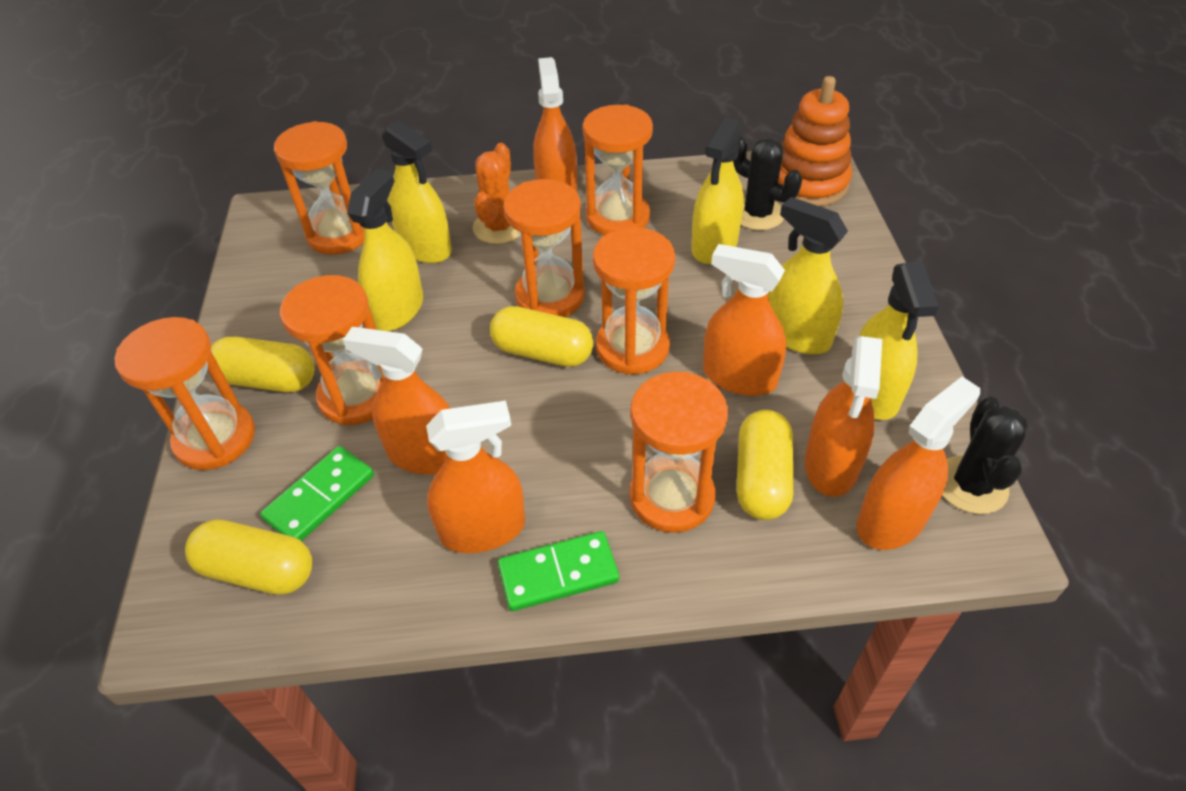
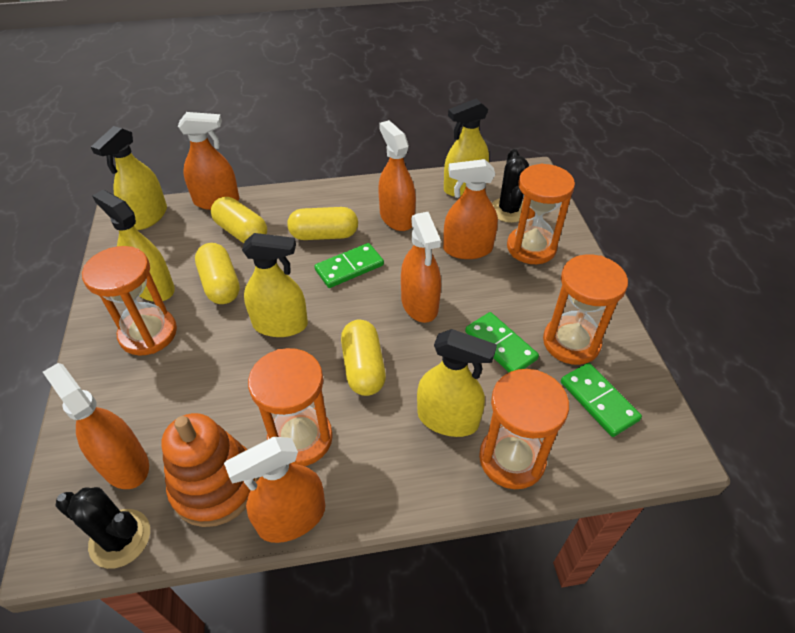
green domino: 2 -> 3
orange cactus: 1 -> 0
orange hourglass: 7 -> 5

